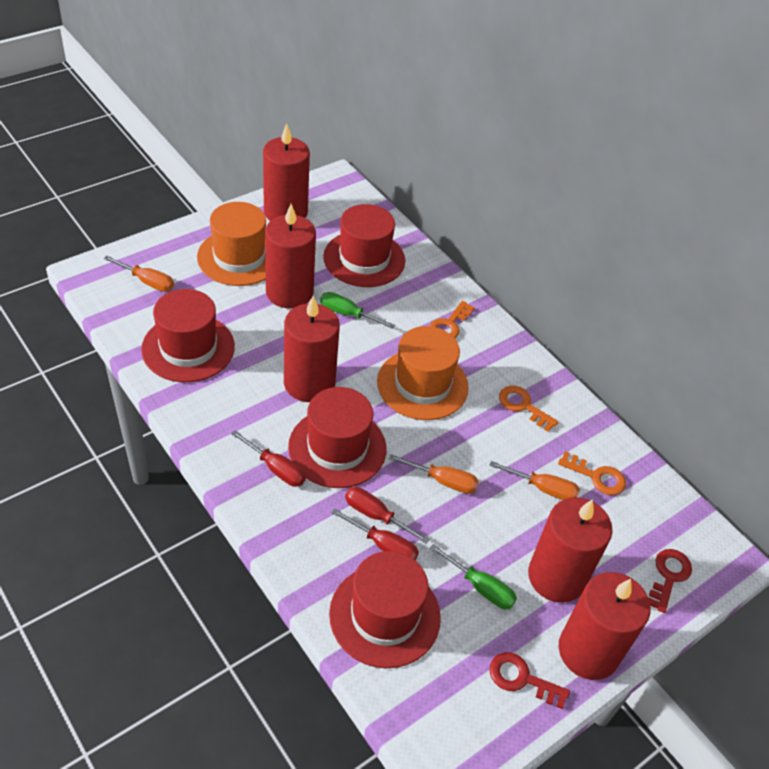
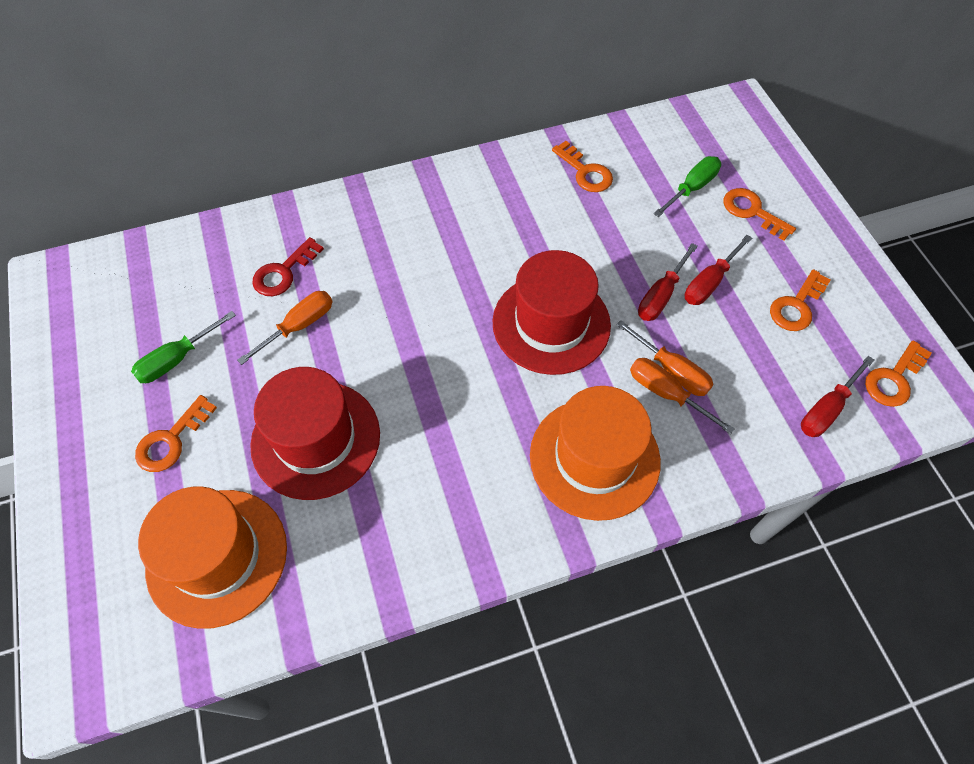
orange key: 3 -> 5
red candle: 5 -> 0
red hat: 4 -> 2
red key: 2 -> 1

